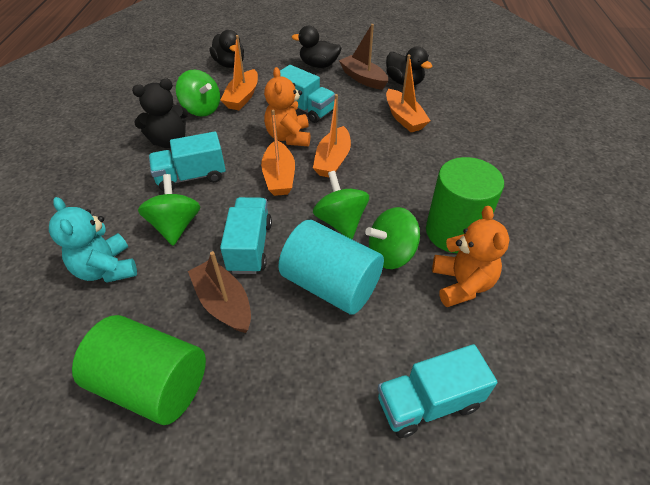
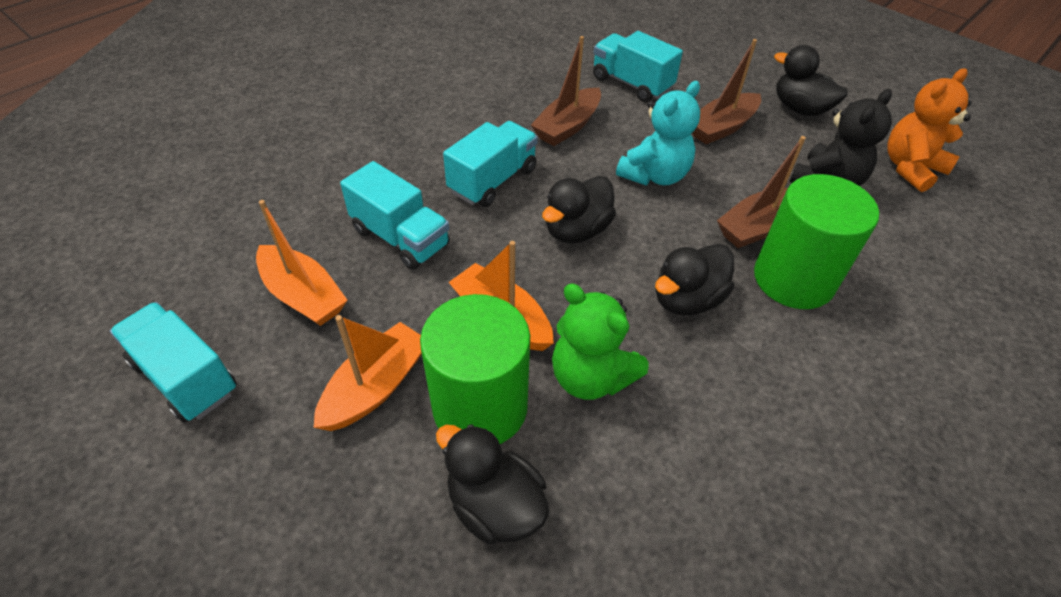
black duck: 3 -> 4
brown boat: 2 -> 3
green spinning top: 4 -> 0
green teddy bear: 0 -> 1
orange boat: 4 -> 3
orange teddy bear: 2 -> 1
turquoise cylinder: 1 -> 0

